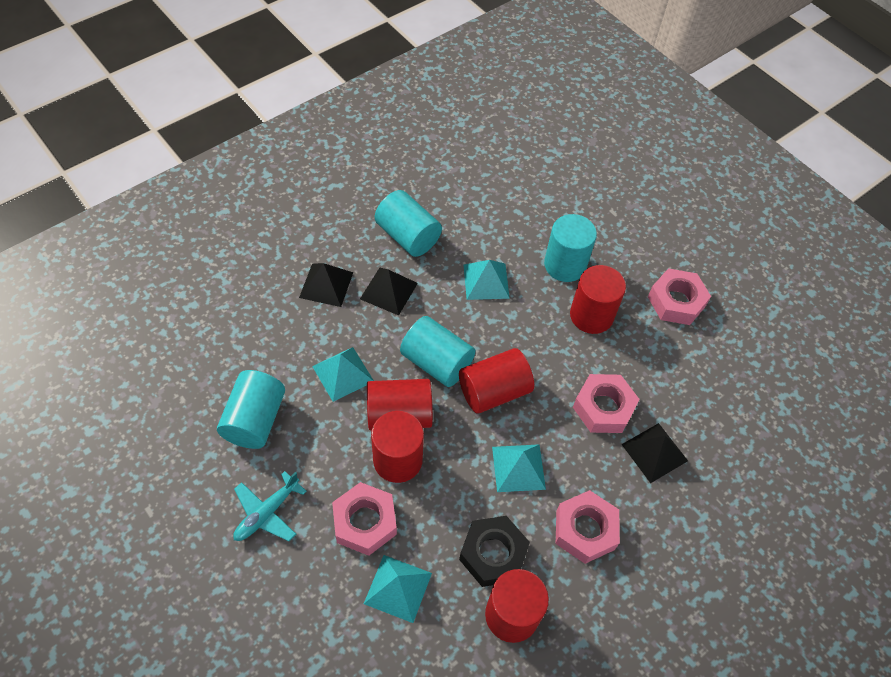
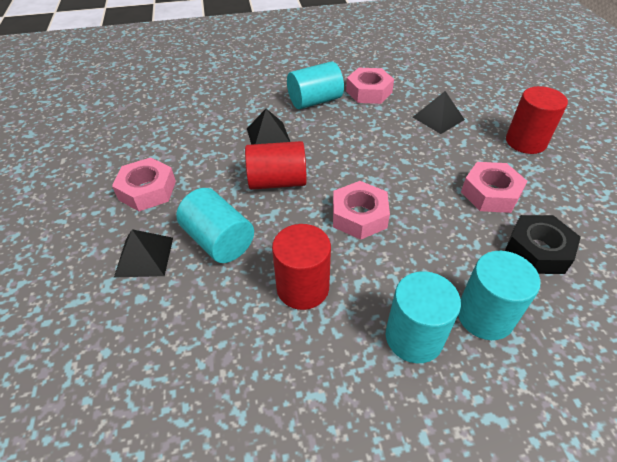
red cylinder: 5 -> 3
turquoise plane: 1 -> 0
turquoise pyramid: 4 -> 0

